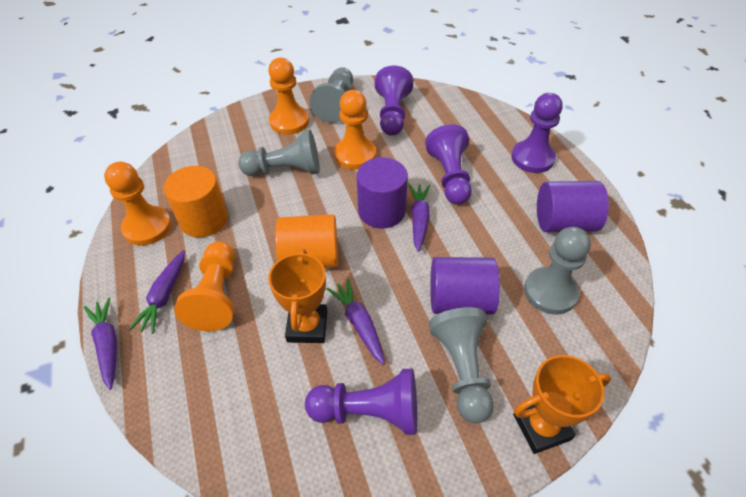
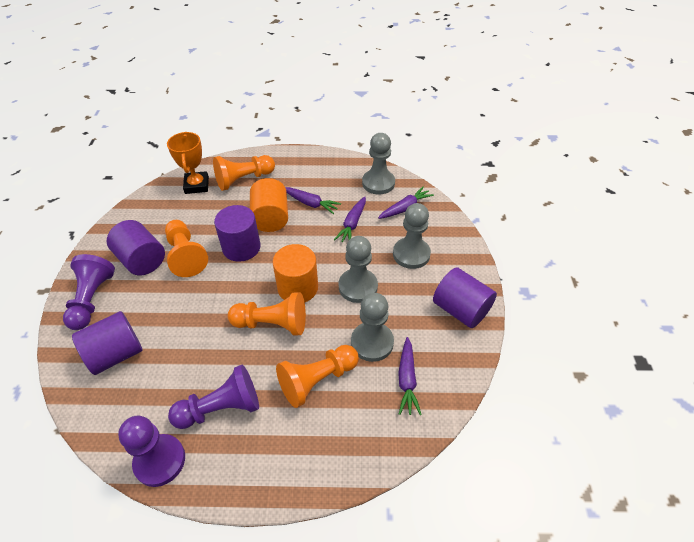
orange trophy: 2 -> 1
purple cylinder: 3 -> 4
purple pawn: 4 -> 3

